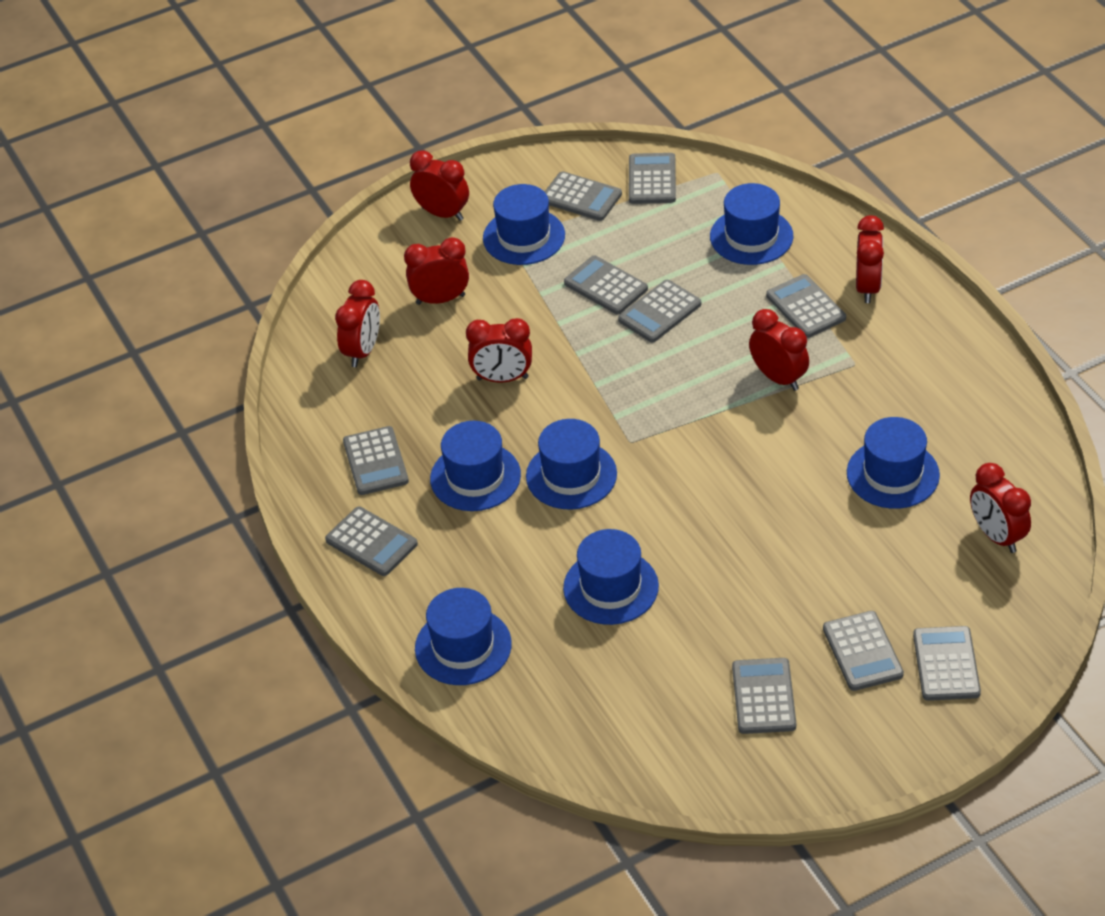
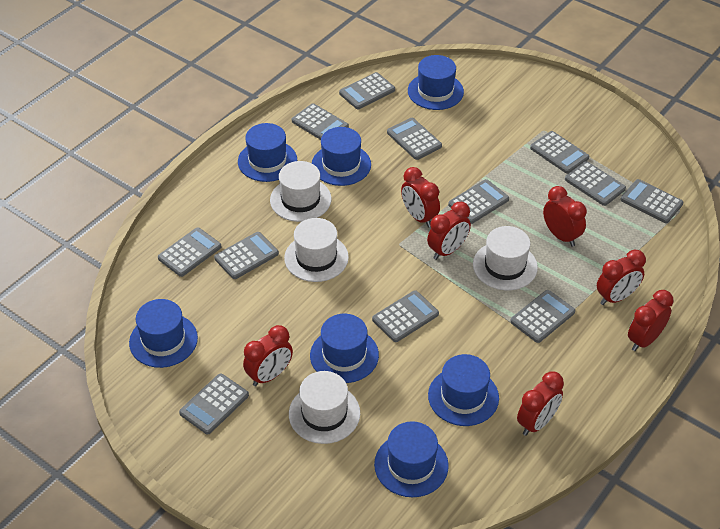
grey calculator: 10 -> 12
white hat: 0 -> 4

